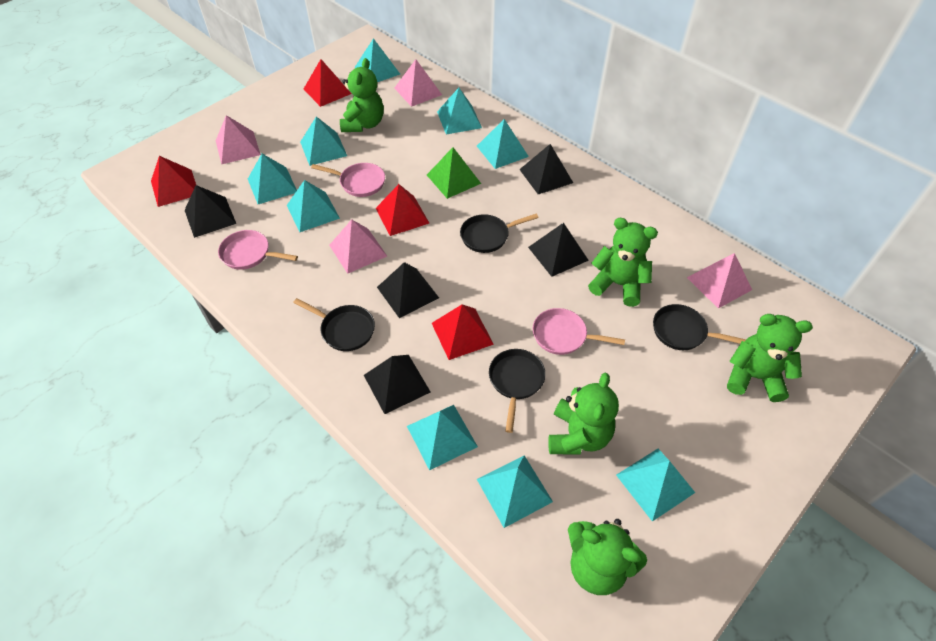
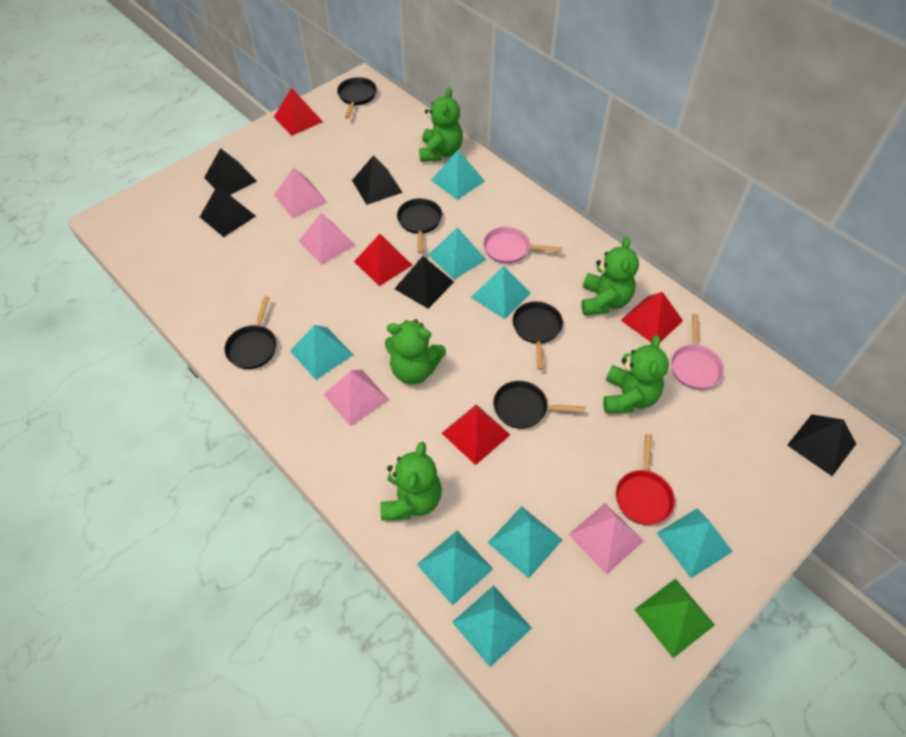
black pan: 4 -> 5
pink pan: 3 -> 2
red pan: 0 -> 1
turquoise pyramid: 9 -> 8

